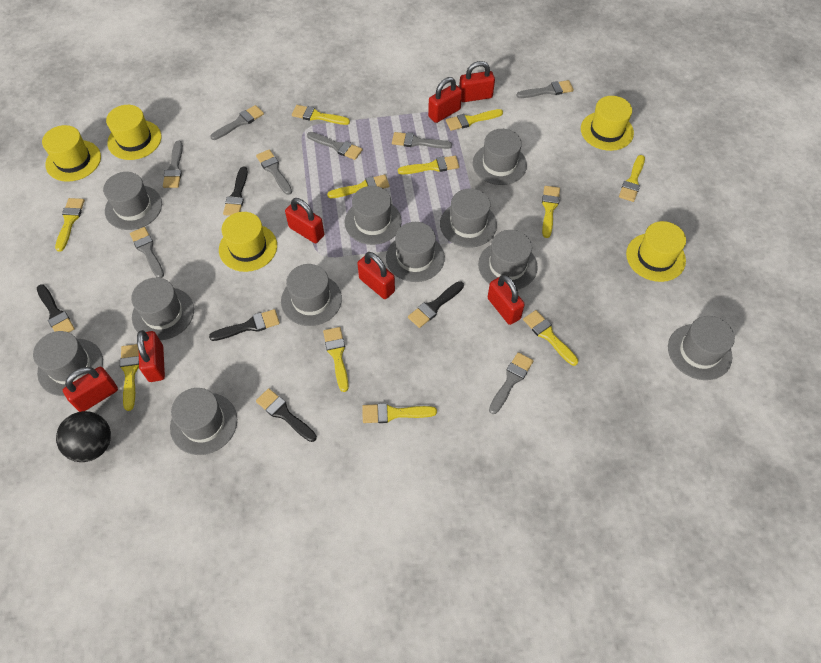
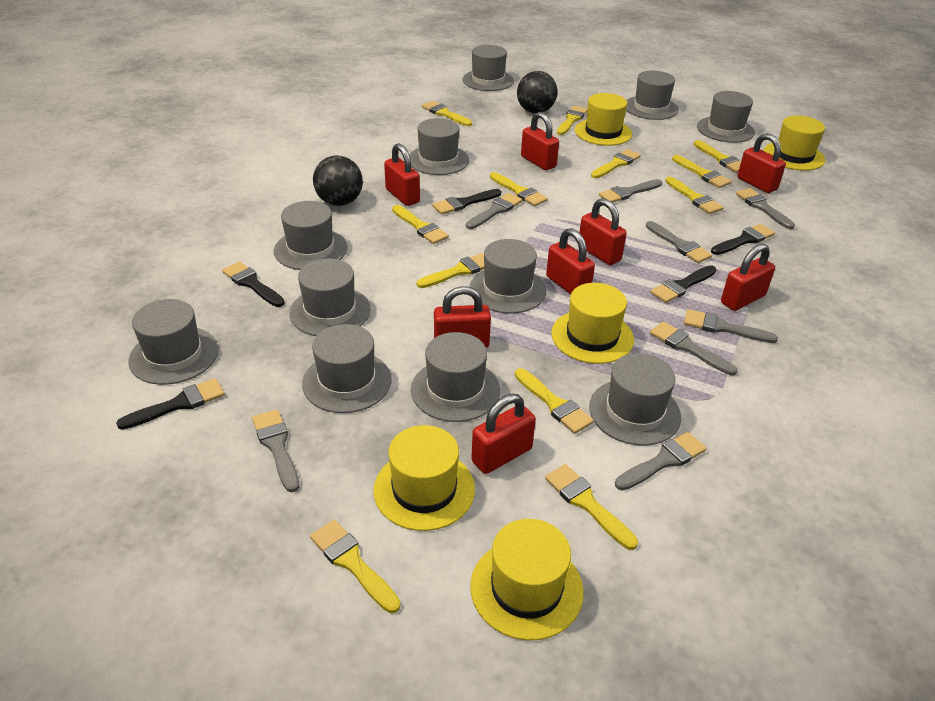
black ball: 1 -> 2
red padlock: 7 -> 8
yellow brush: 11 -> 12

